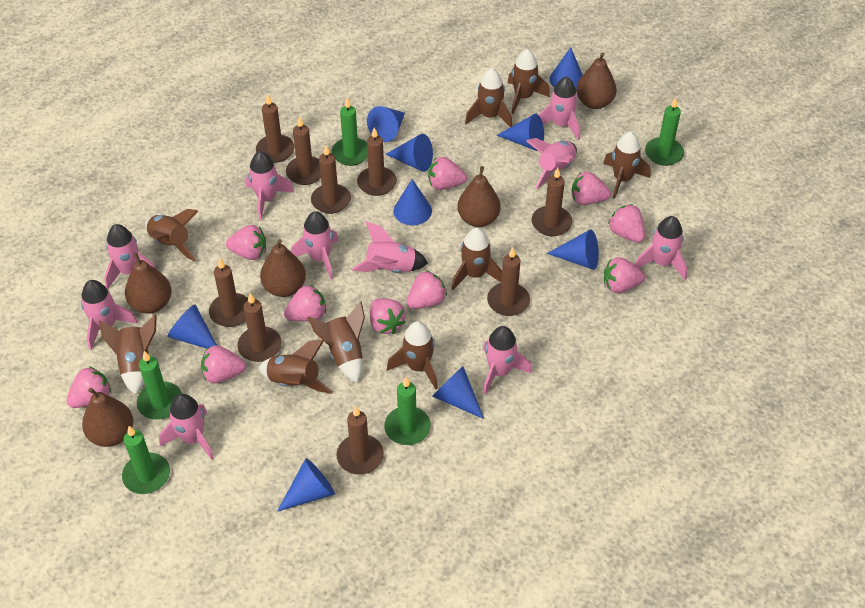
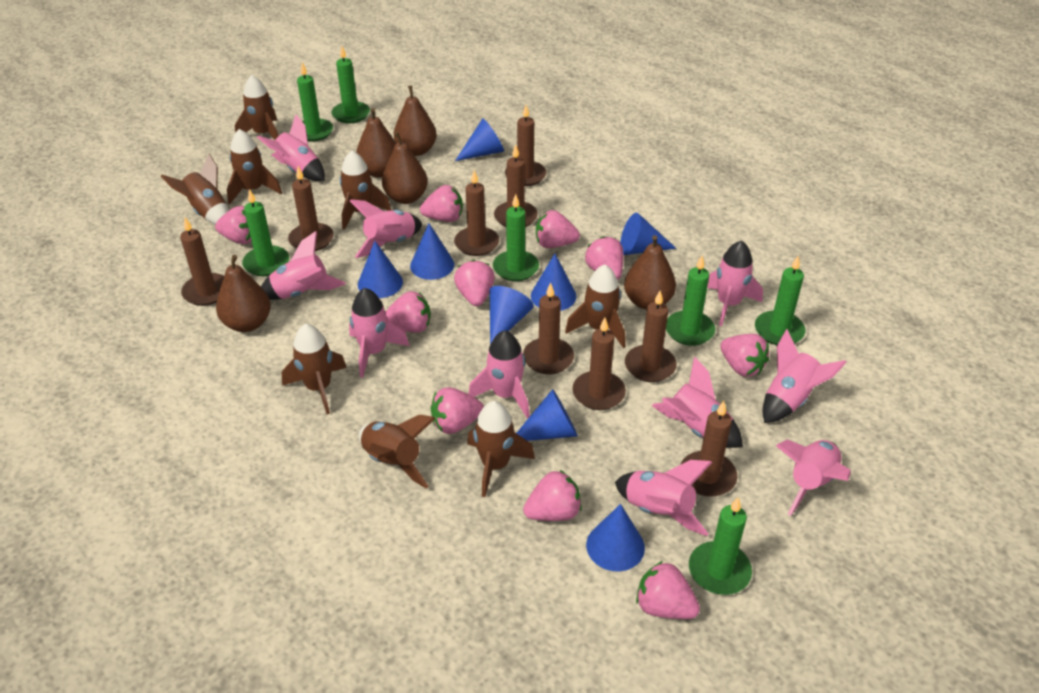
blue cone: 9 -> 8
brown rocket: 9 -> 8
green candle: 5 -> 7

